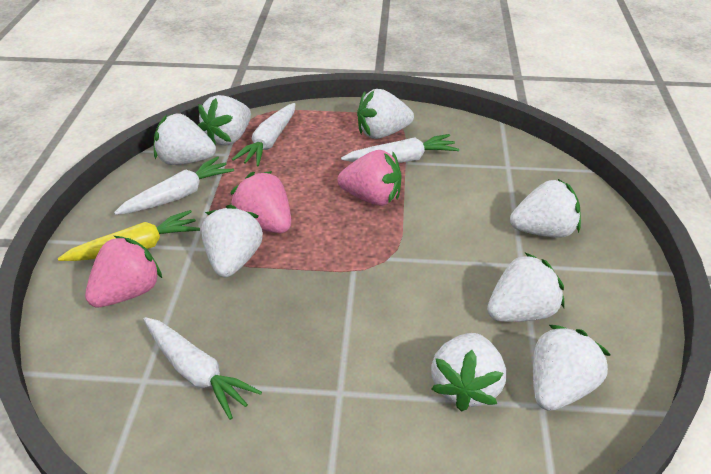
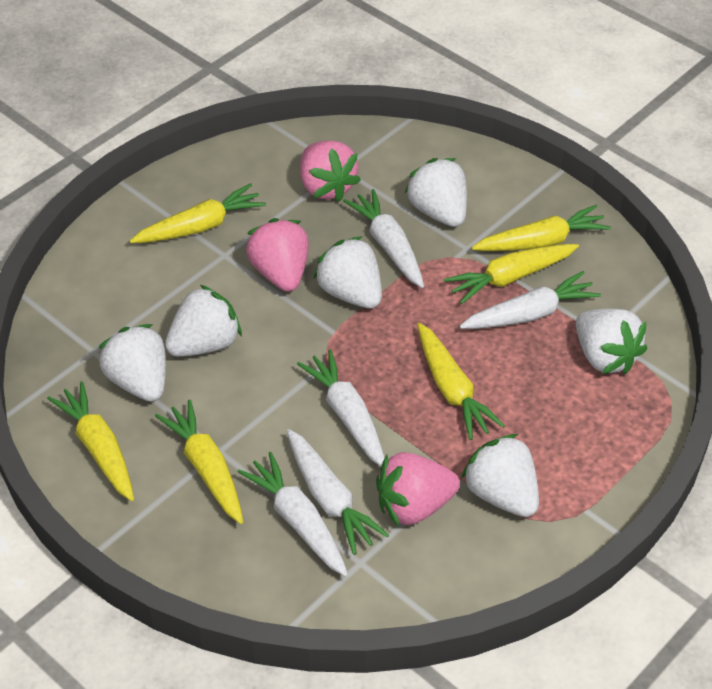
white carrot: 4 -> 5
white strawberry: 8 -> 6
yellow carrot: 1 -> 6

